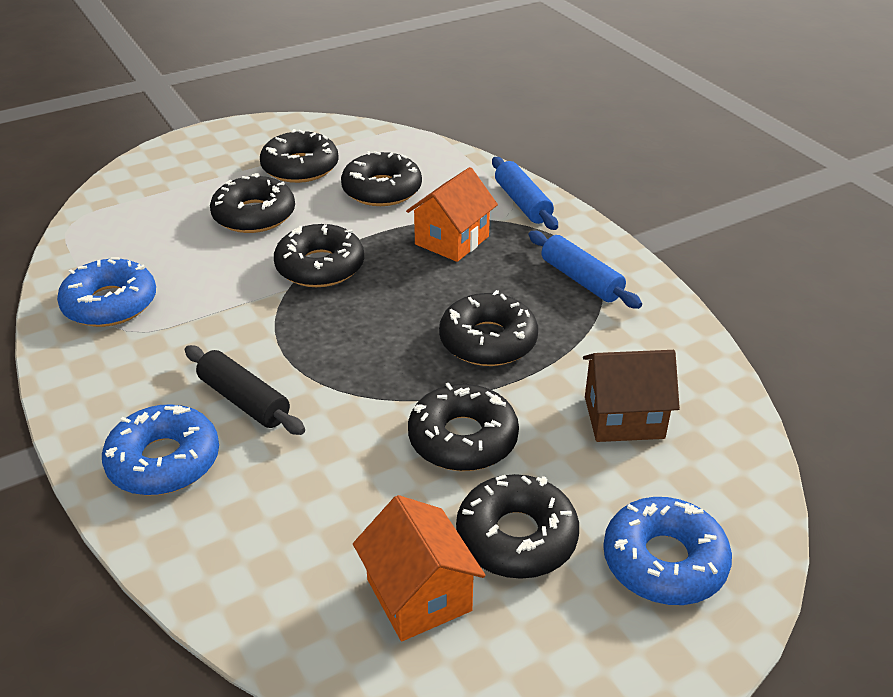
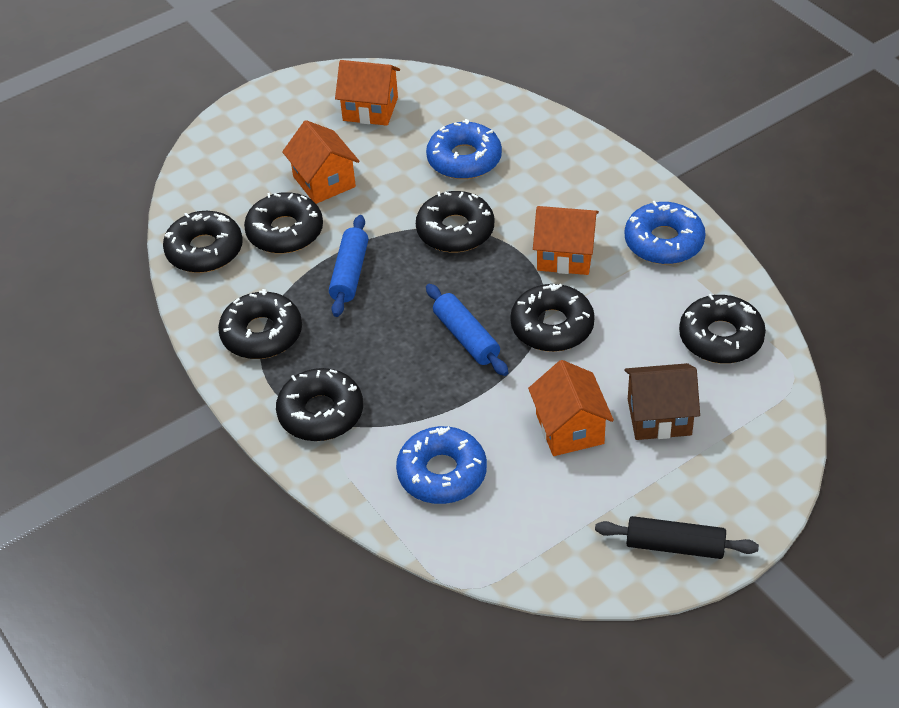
orange house: 2 -> 4

